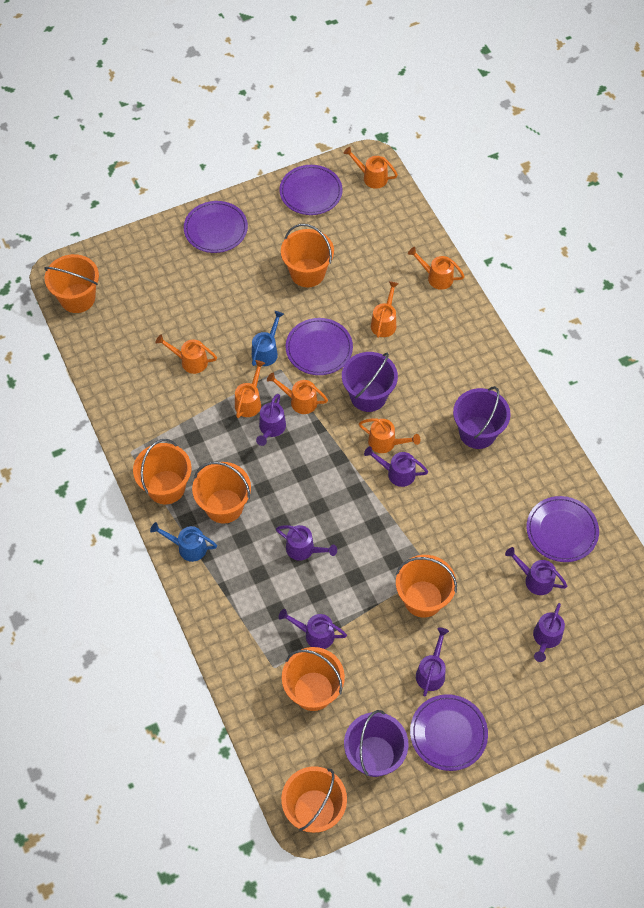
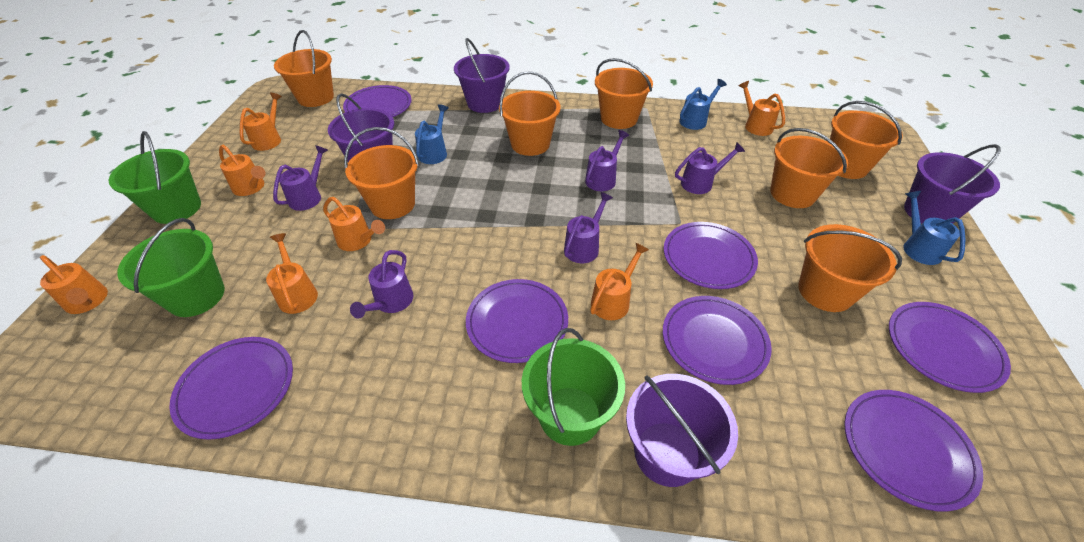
blue watering can: 2 -> 3
green bucket: 0 -> 3
purple bucket: 3 -> 4
purple plate: 5 -> 7
purple watering can: 7 -> 5

